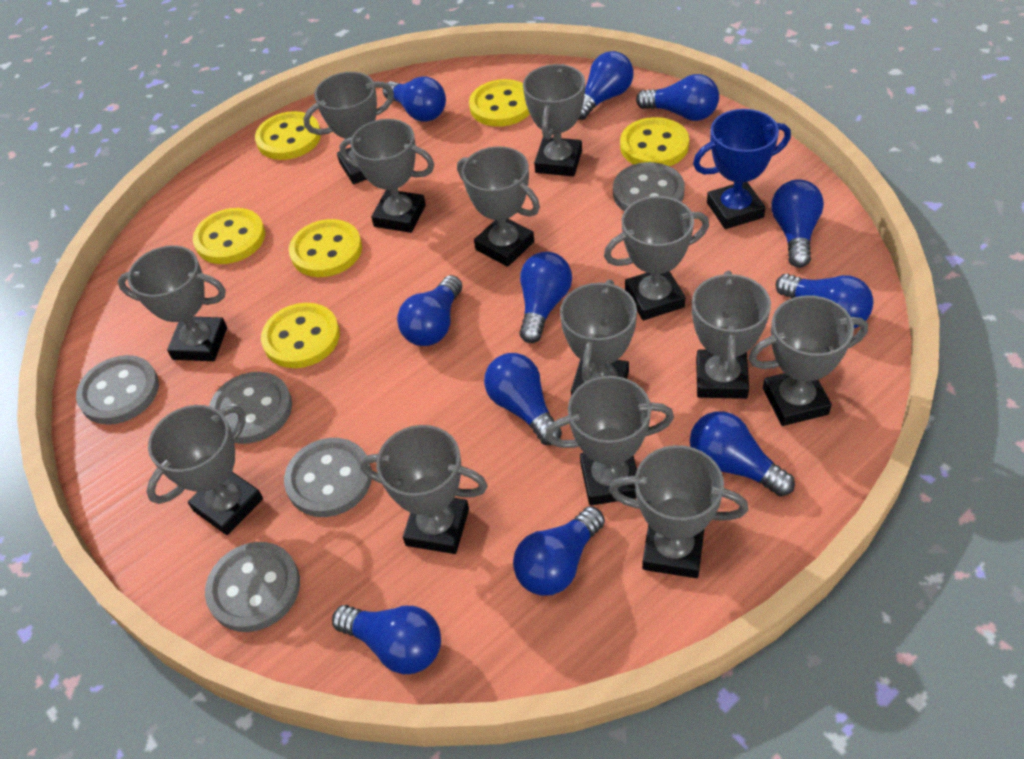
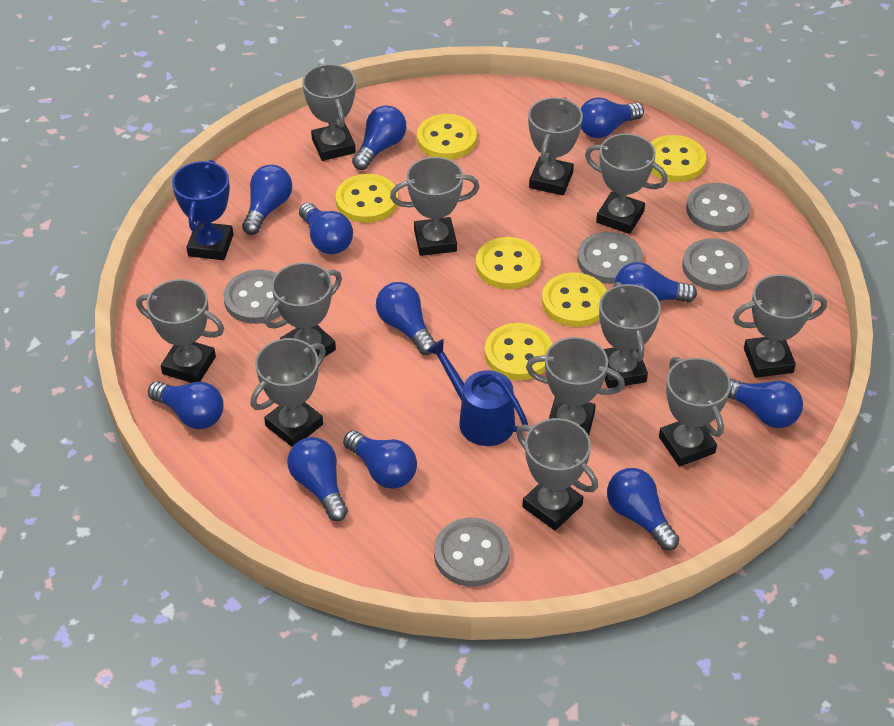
blue watering can: 0 -> 1
grey trophy: 13 -> 12

